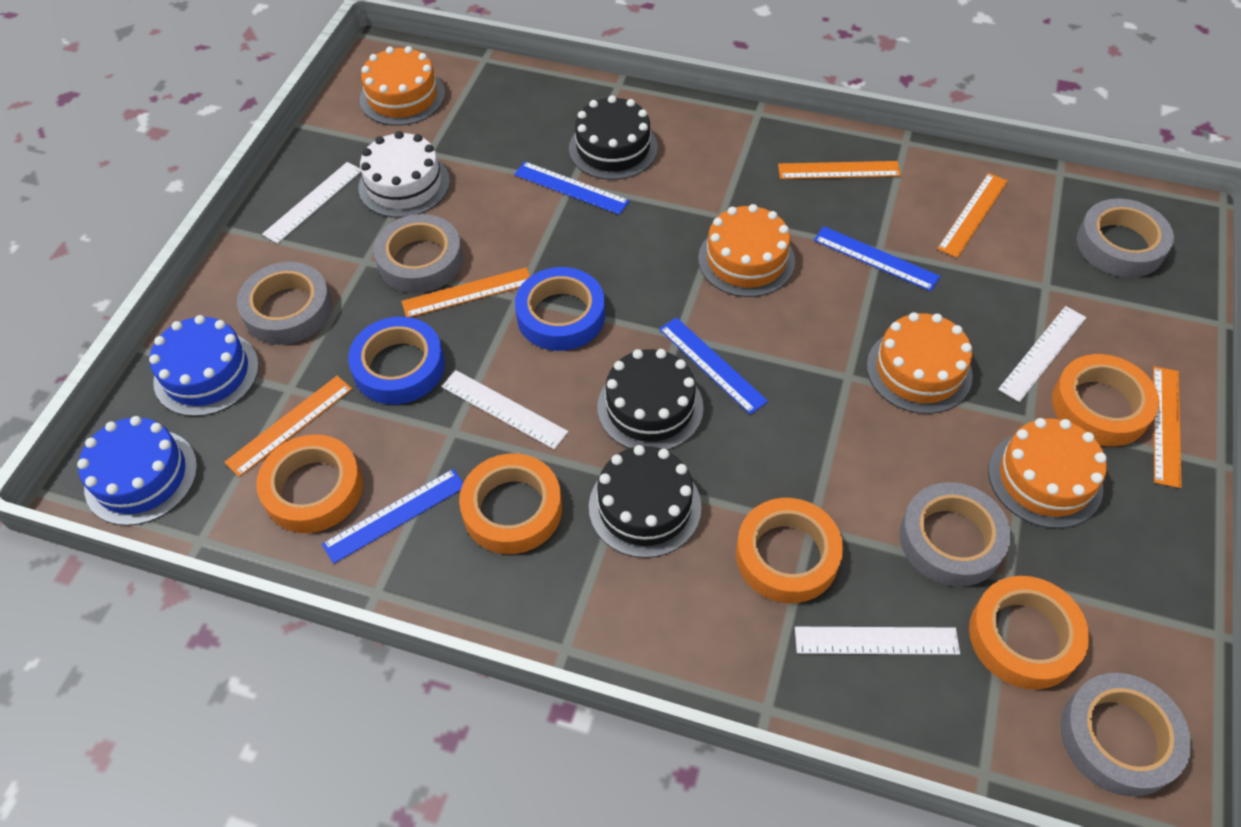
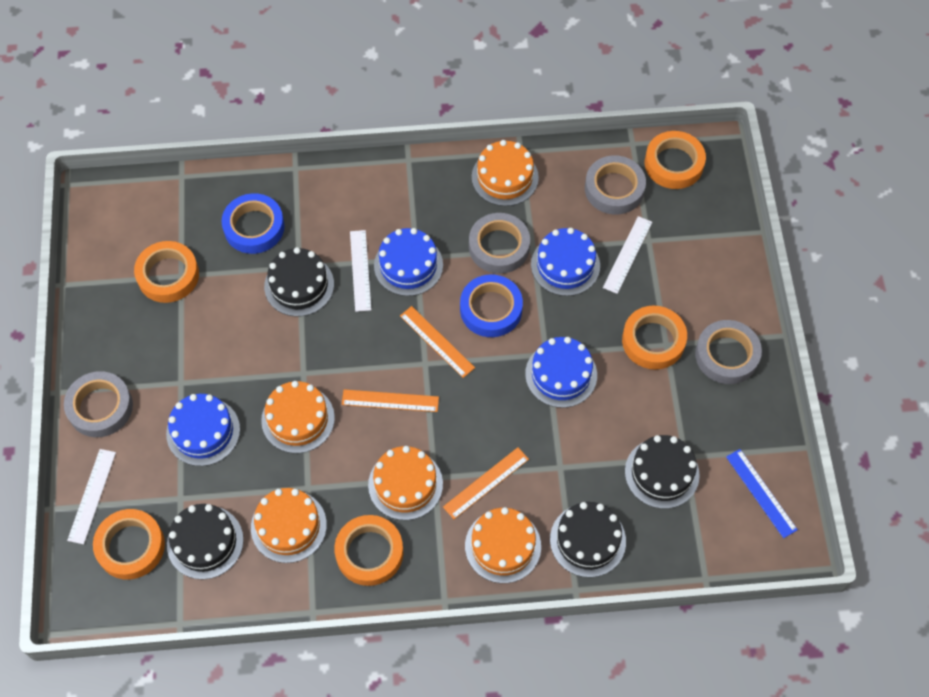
black cake: 3 -> 4
blue cake: 2 -> 4
blue ruler: 4 -> 1
grey tape: 5 -> 4
orange cake: 4 -> 5
orange ruler: 5 -> 3
white cake: 1 -> 0
white ruler: 4 -> 3

